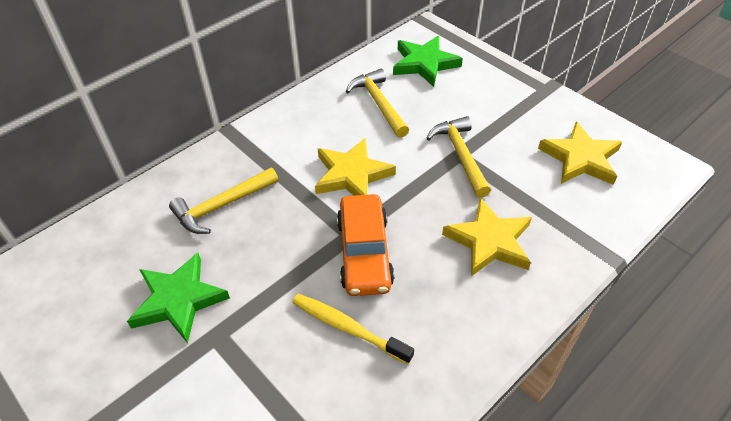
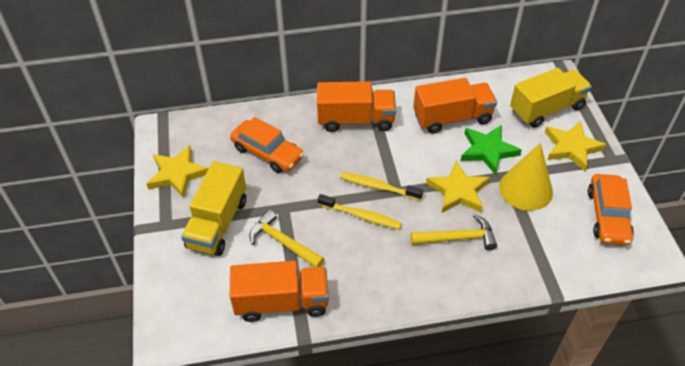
green star: 2 -> 1
orange car: 1 -> 2
orange truck: 0 -> 3
yellow cone: 0 -> 1
yellow hammer: 3 -> 2
yellow toothbrush: 1 -> 2
yellow truck: 0 -> 2

